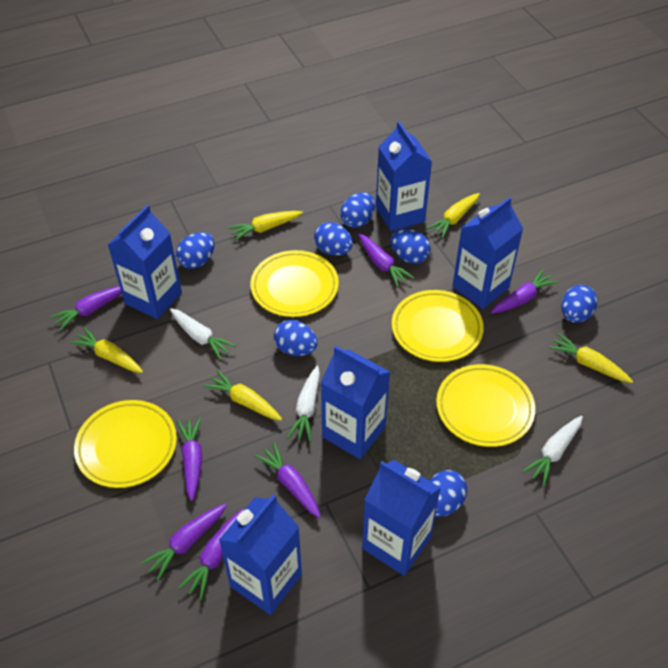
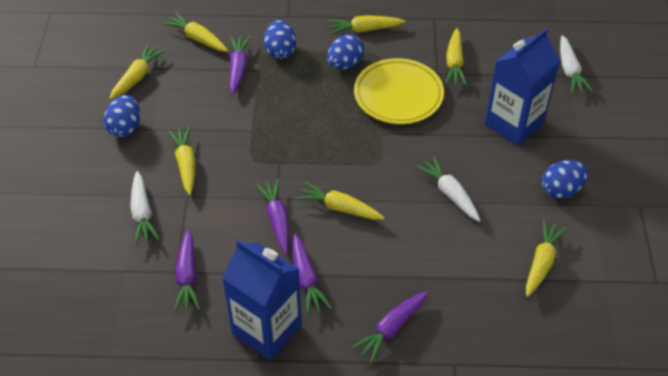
blue carton: 6 -> 2
blue egg: 7 -> 4
purple carrot: 7 -> 5
yellow carrot: 5 -> 7
yellow plate: 4 -> 1

